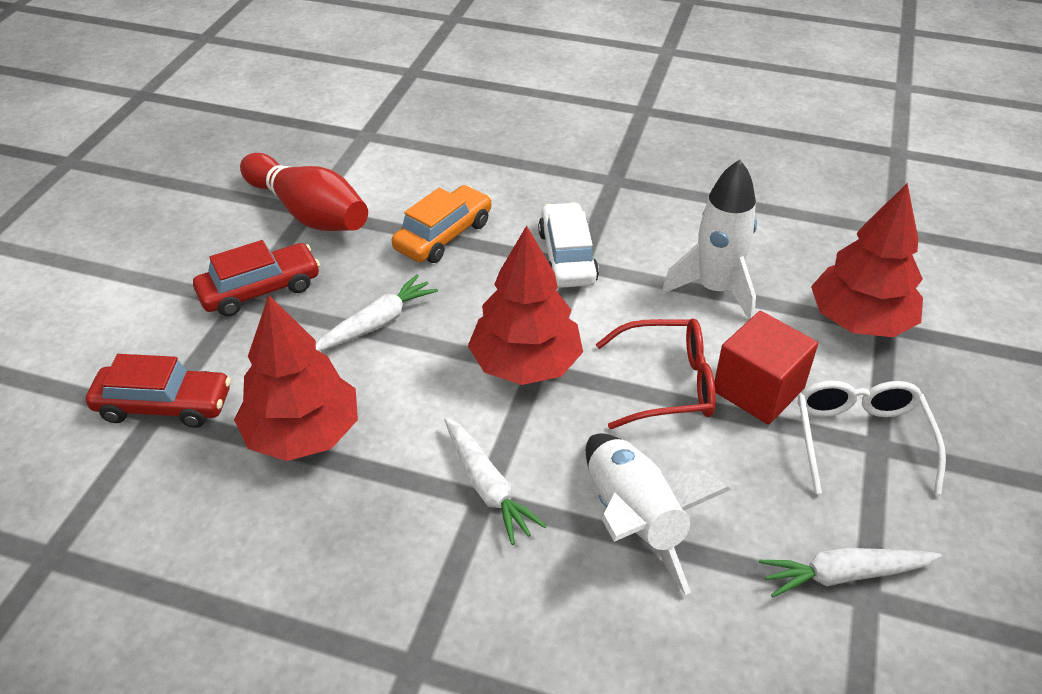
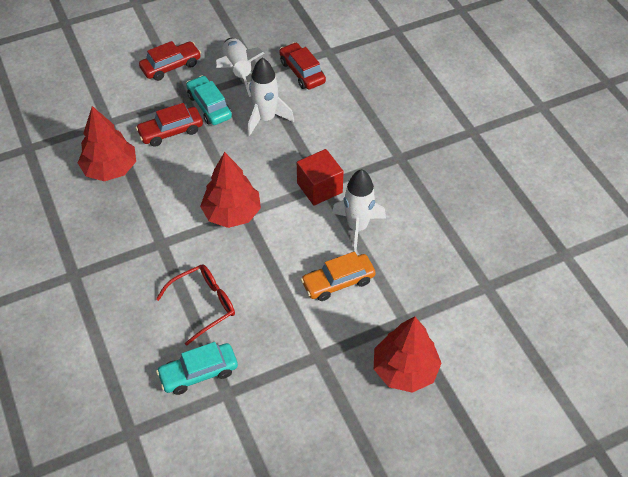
red bowling pin: 1 -> 0
red car: 2 -> 3
turquoise car: 0 -> 2
white car: 1 -> 0
white carrot: 3 -> 0
white glasses: 1 -> 0
white rocket: 2 -> 3

